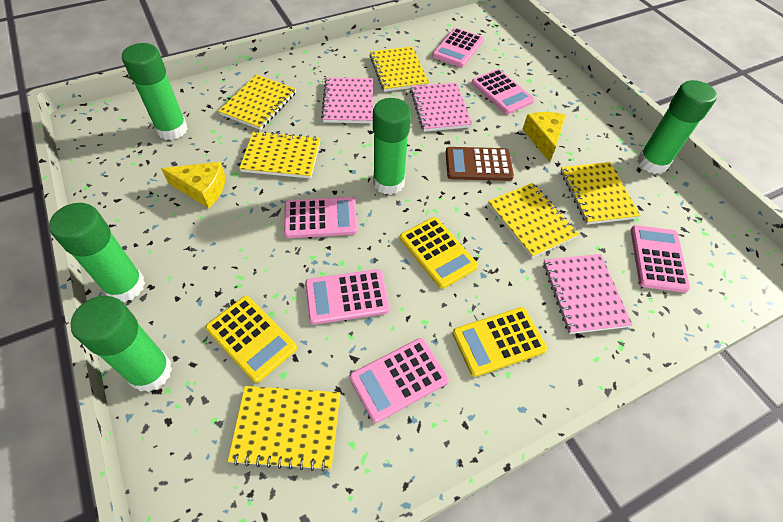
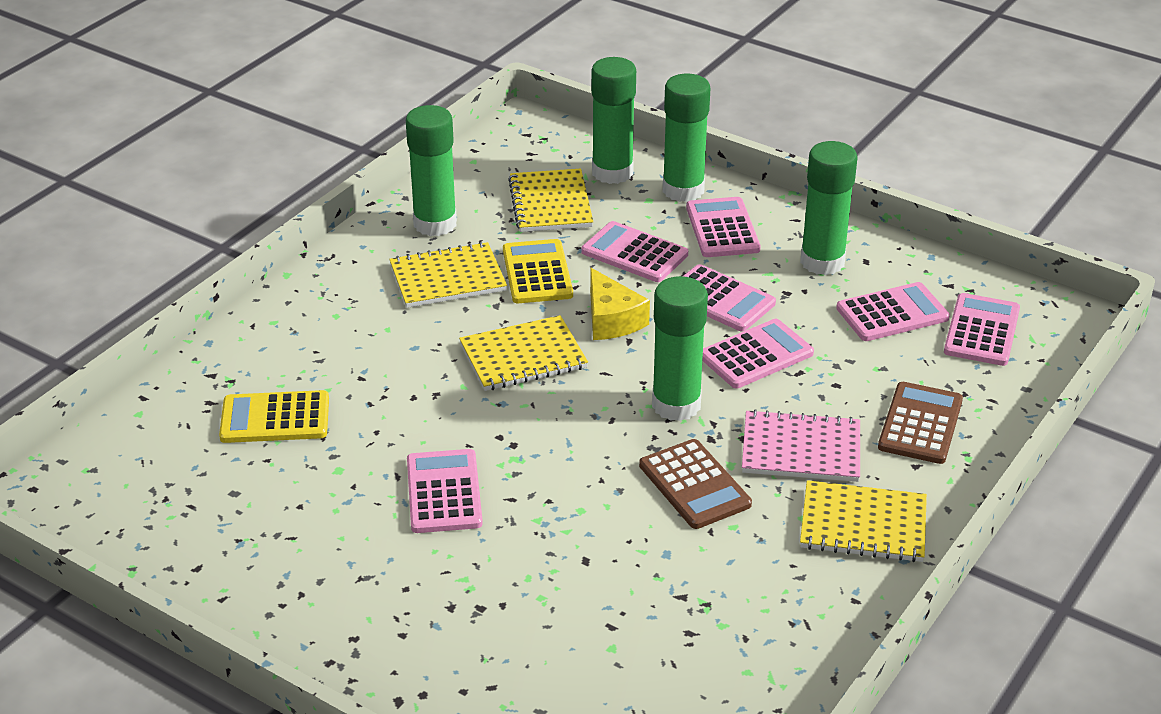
brown calculator: 1 -> 2
pink calculator: 6 -> 7
pink notebook: 3 -> 1
yellow calculator: 3 -> 2
yellow cheese: 2 -> 1
yellow notebook: 6 -> 4

